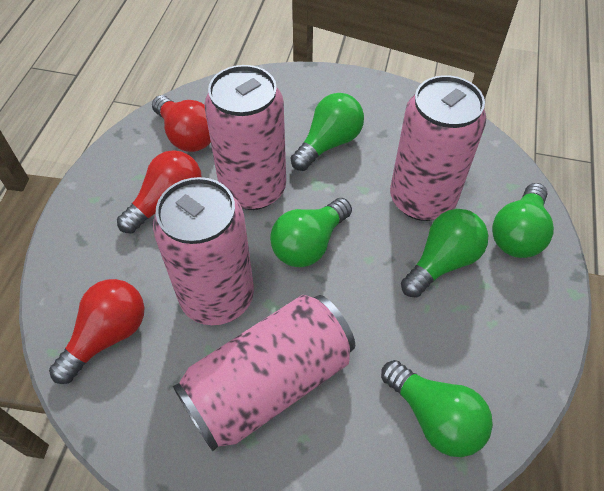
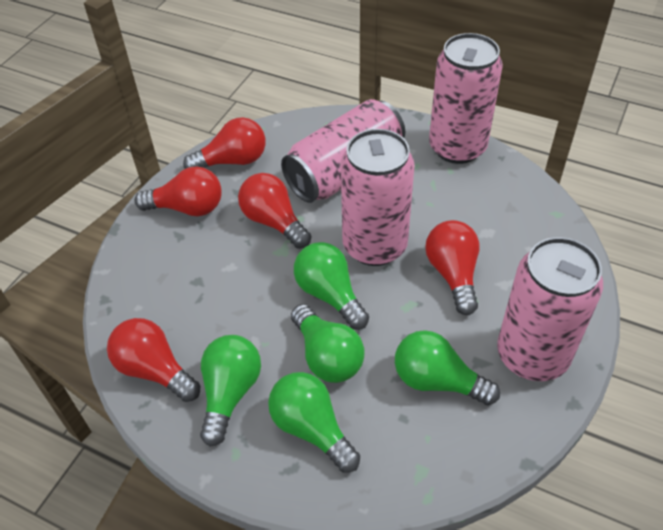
red light bulb: 3 -> 5

